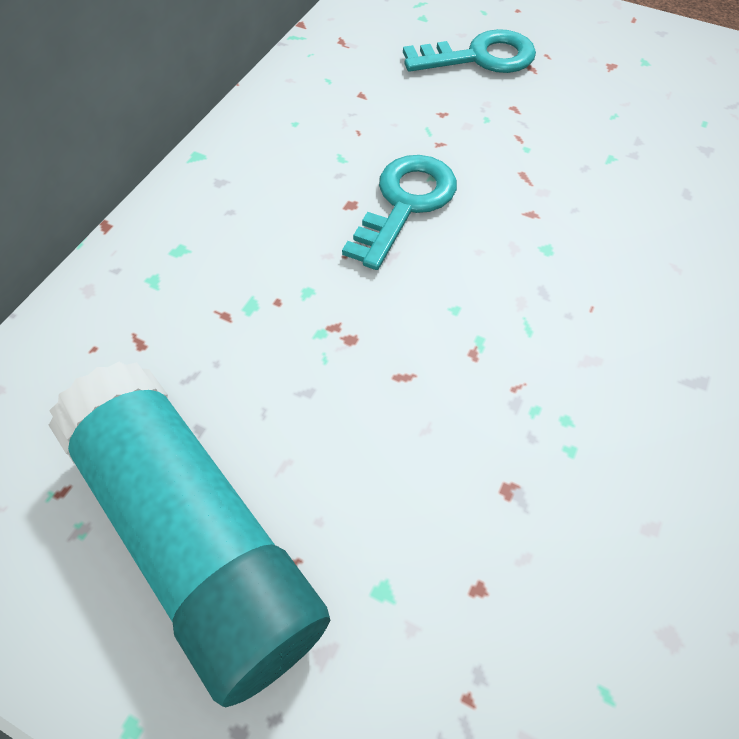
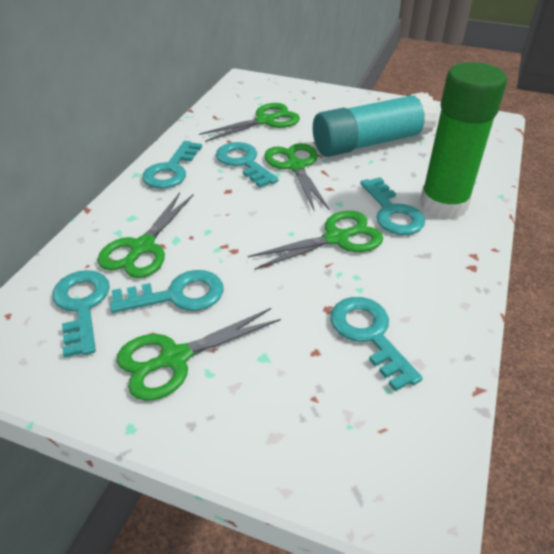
green glue stick: 0 -> 1
green scissors: 0 -> 5
turquoise key: 2 -> 6

